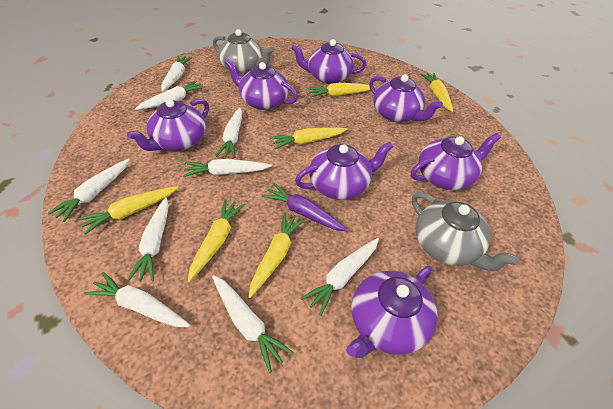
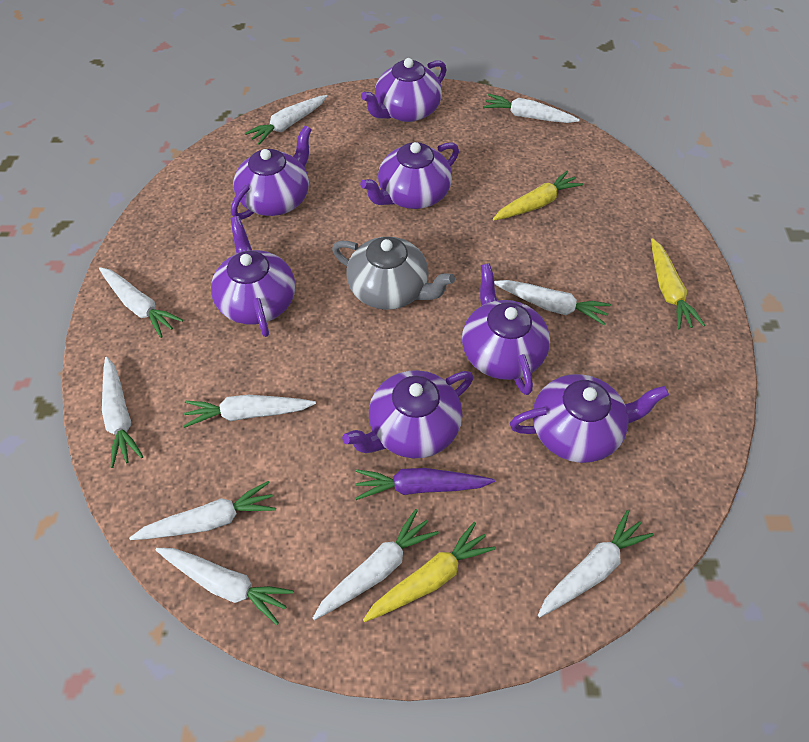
grey teapot: 2 -> 1
white carrot: 9 -> 10
yellow carrot: 6 -> 3

